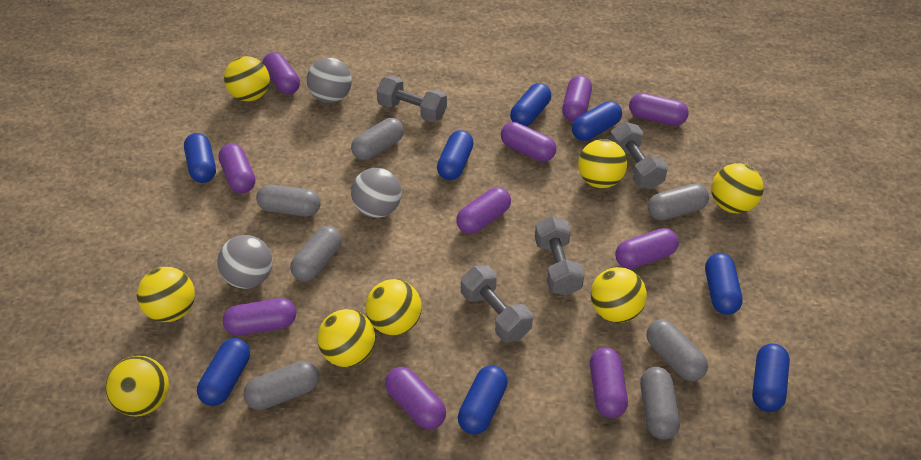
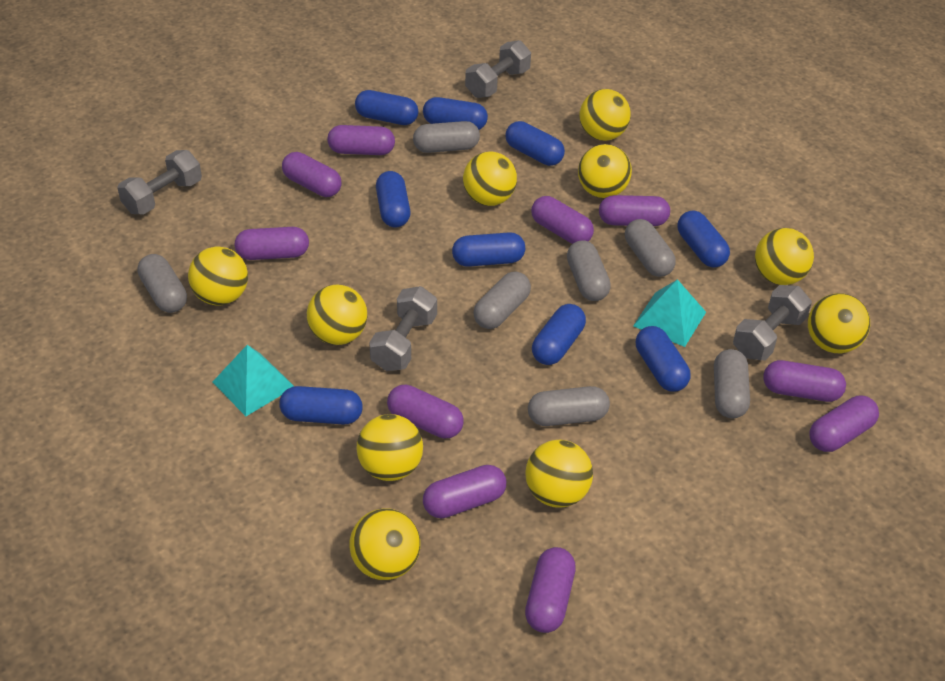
blue capsule: 8 -> 9
grey ball: 3 -> 0
turquoise pyramid: 0 -> 2
yellow ball: 8 -> 10

